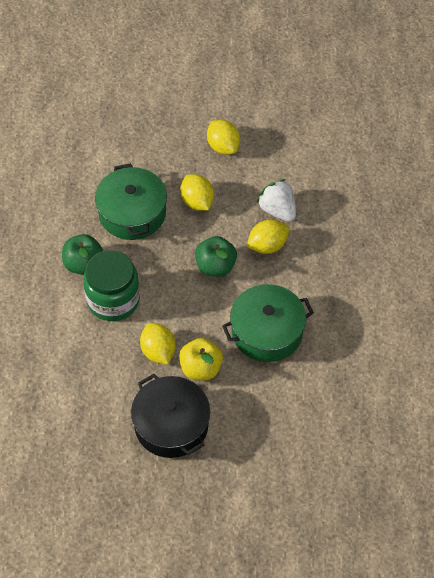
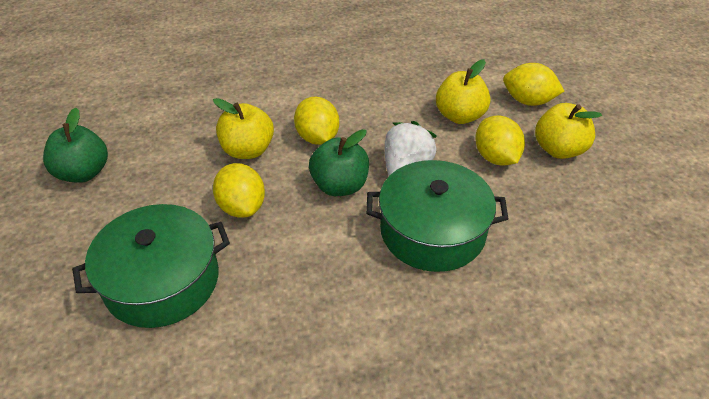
black pot: 1 -> 0
green jar: 1 -> 0
yellow apple: 1 -> 3

